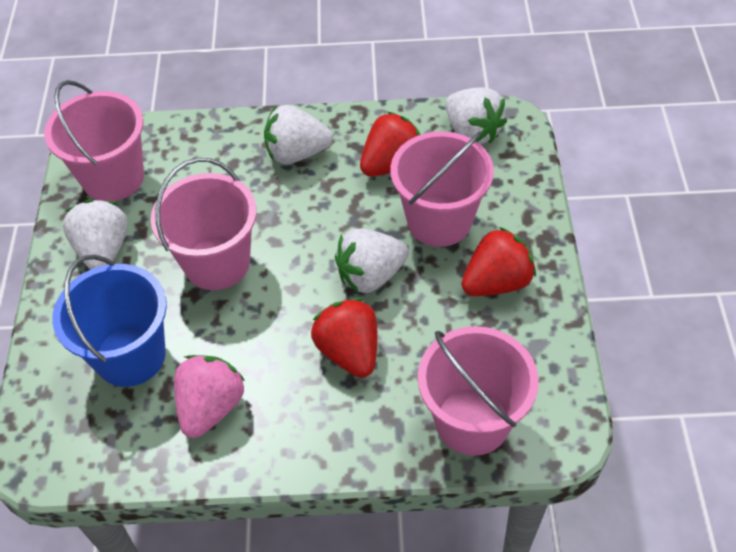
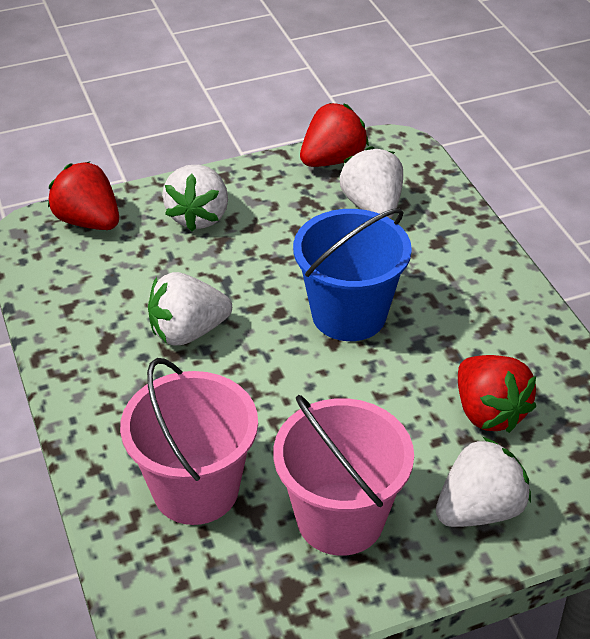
pink bucket: 4 -> 2
pink strawberry: 1 -> 0

